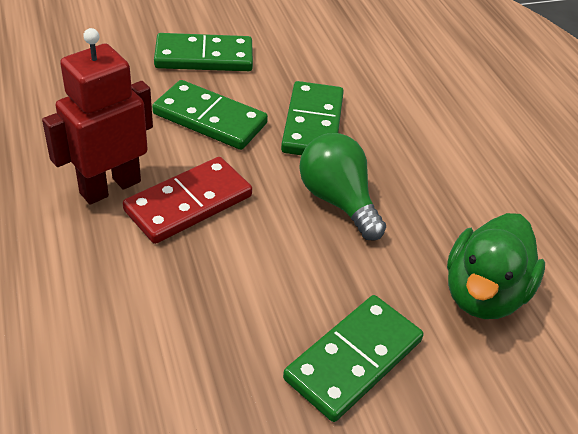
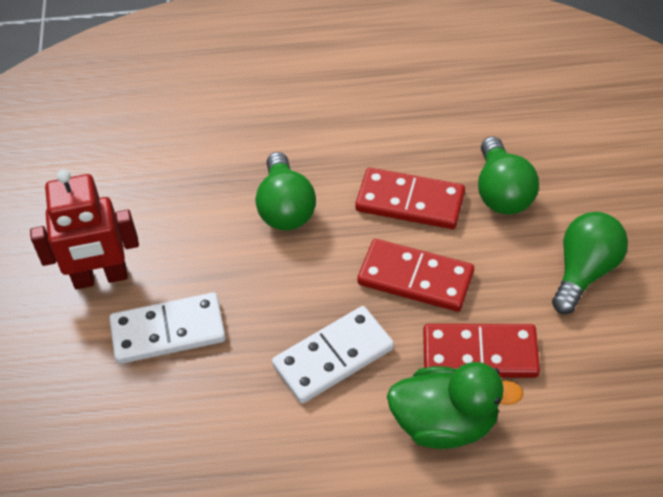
green domino: 4 -> 0
green light bulb: 1 -> 3
red domino: 1 -> 3
white domino: 0 -> 2

